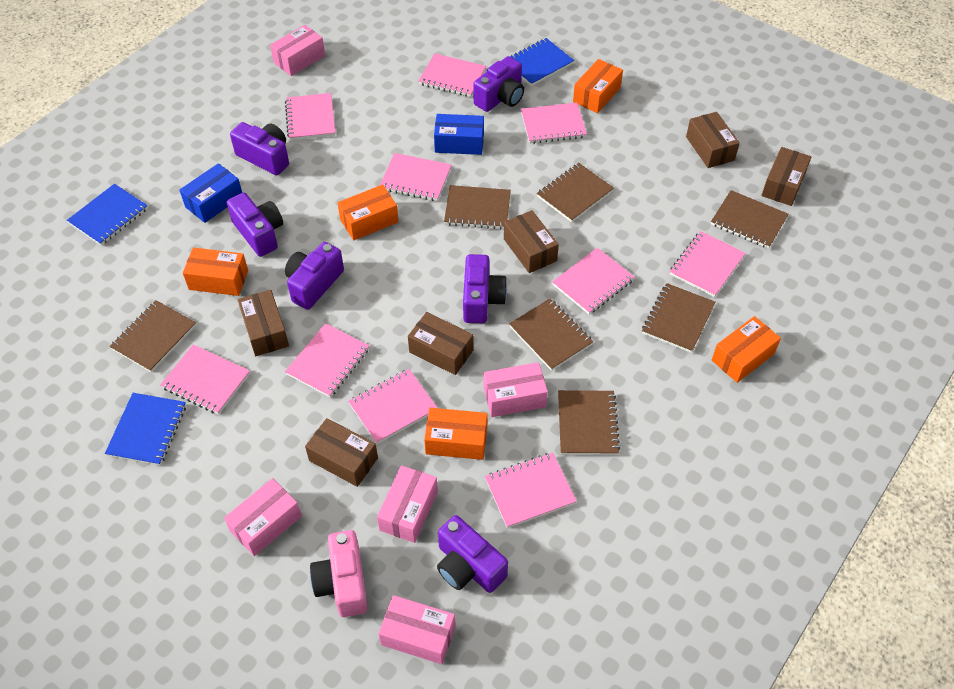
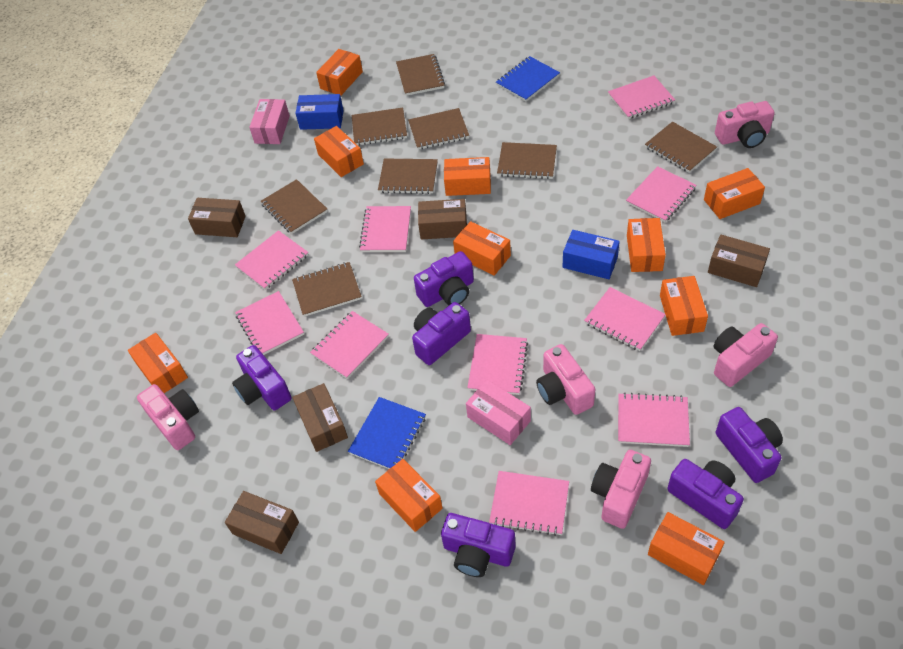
blue notebook: 3 -> 2
brown box: 6 -> 5
brown notebook: 7 -> 8
orange box: 5 -> 10
pink box: 5 -> 2
pink camera: 1 -> 5

